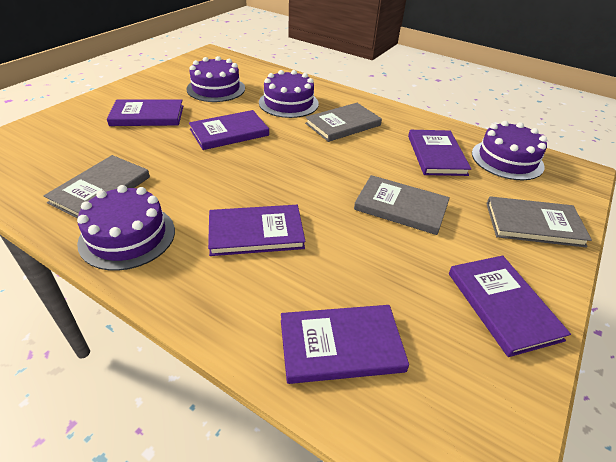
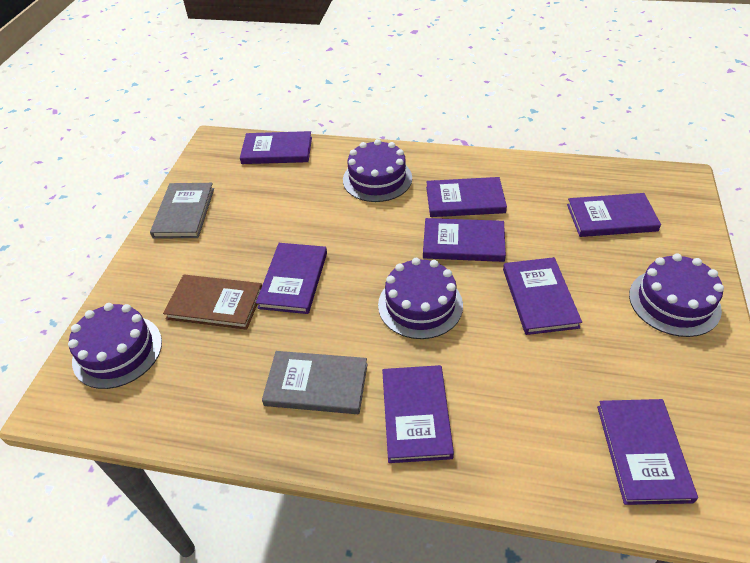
brown book: 0 -> 1
grey book: 4 -> 2
purple book: 6 -> 8

